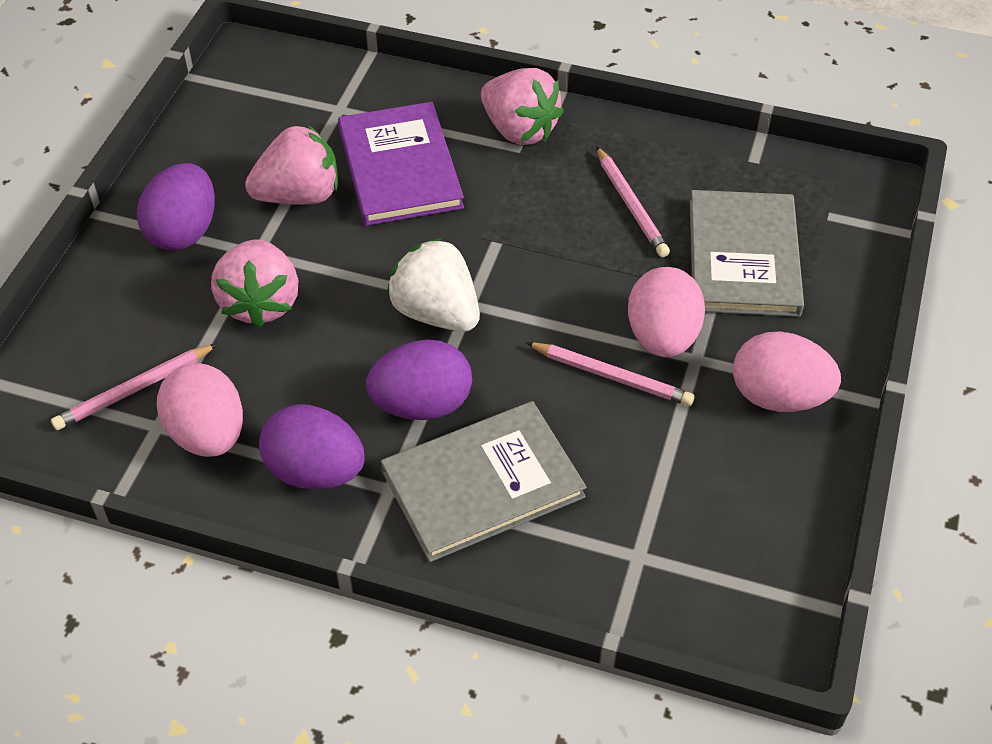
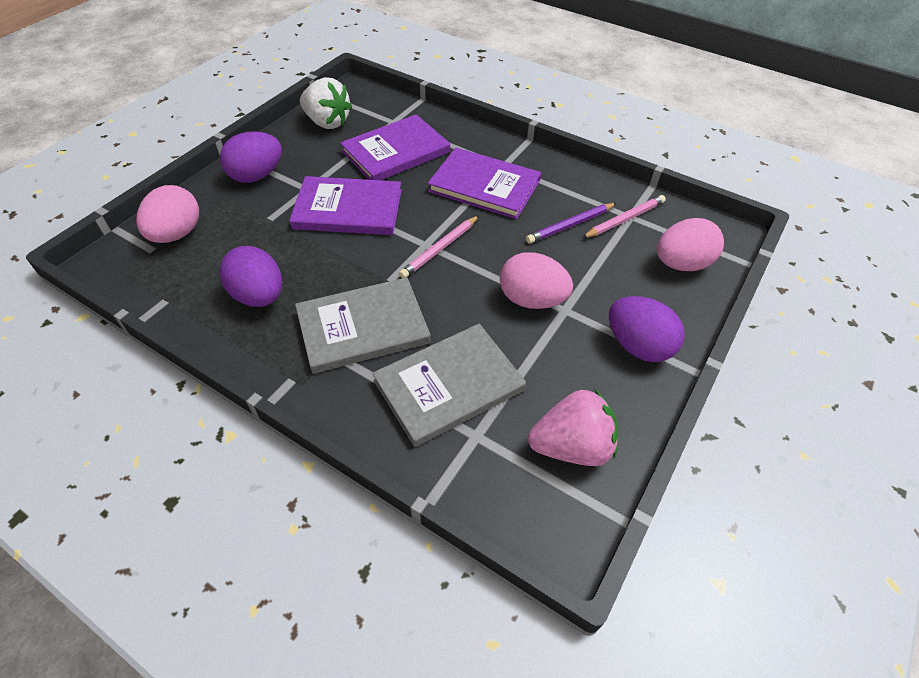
pink pencil: 3 -> 2
pink strawberry: 3 -> 1
purple book: 1 -> 3
purple pencil: 0 -> 1

